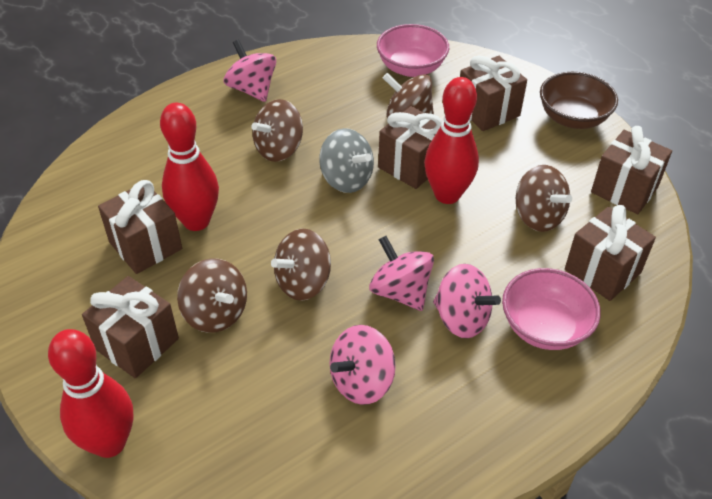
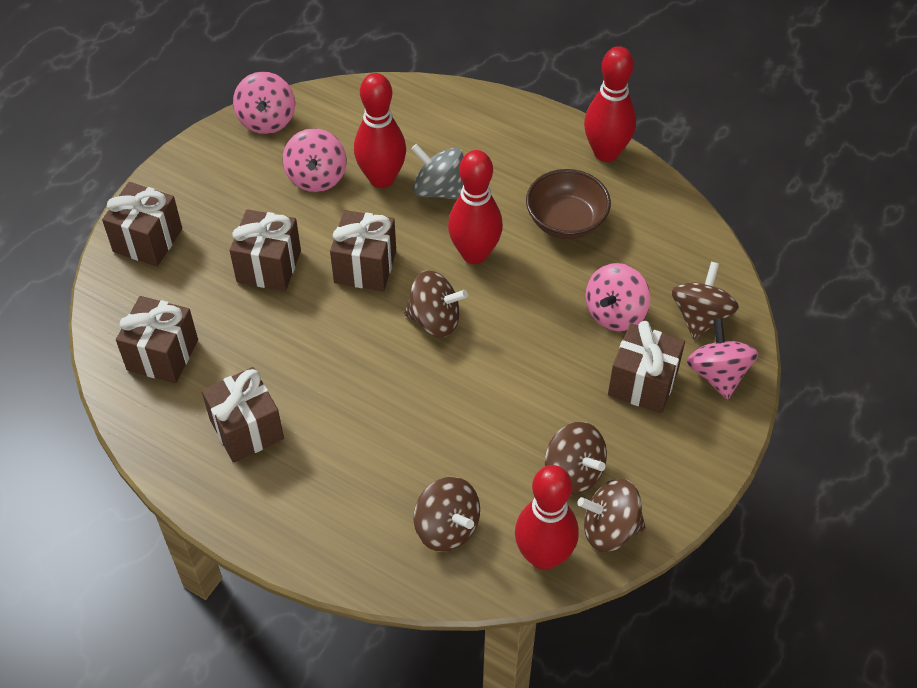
pink bowl: 2 -> 0
red bowling pin: 3 -> 4

